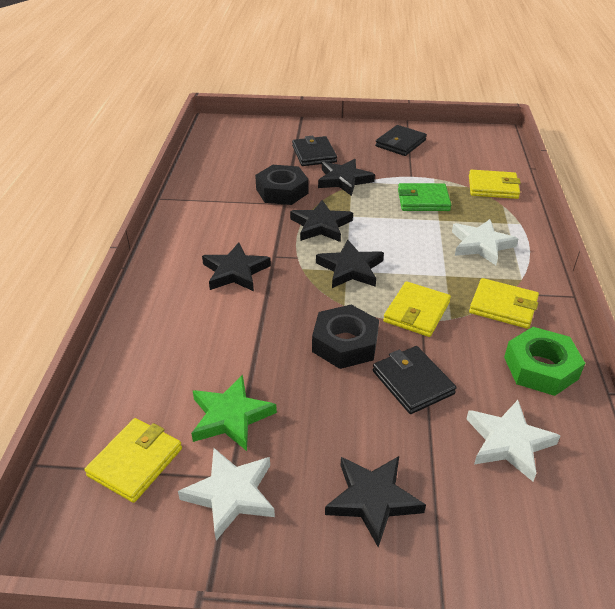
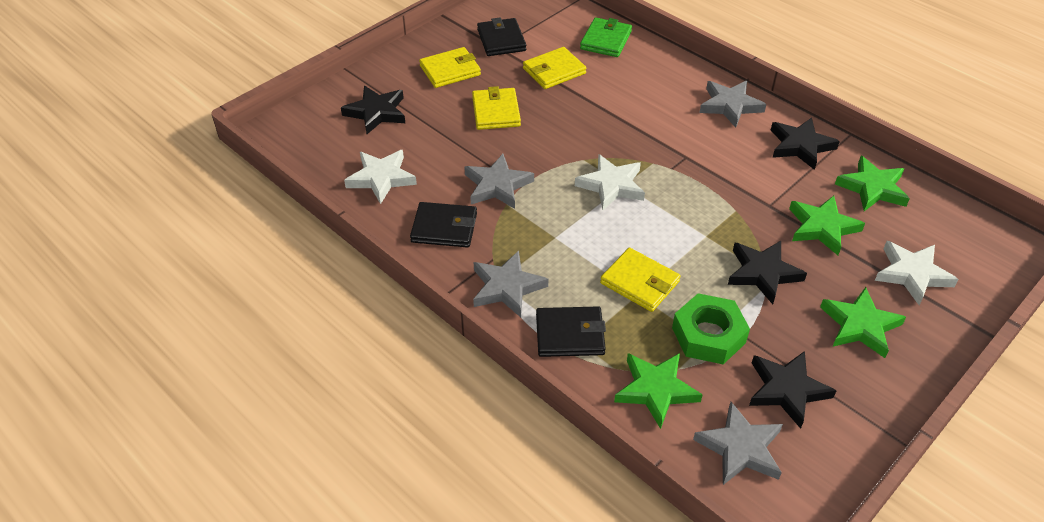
black nut: 2 -> 0
black star: 5 -> 4
green star: 1 -> 4
grey star: 0 -> 4

